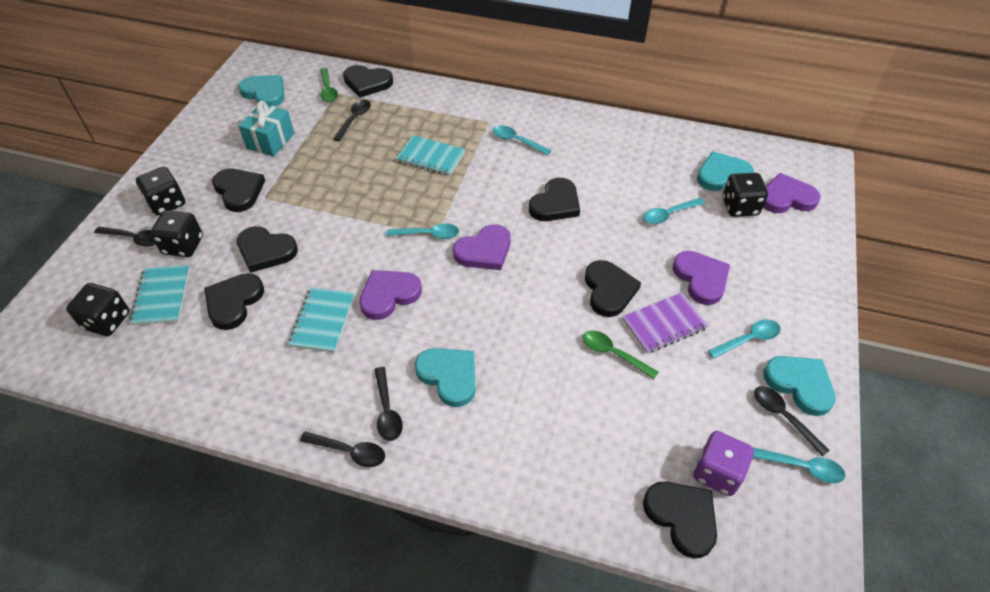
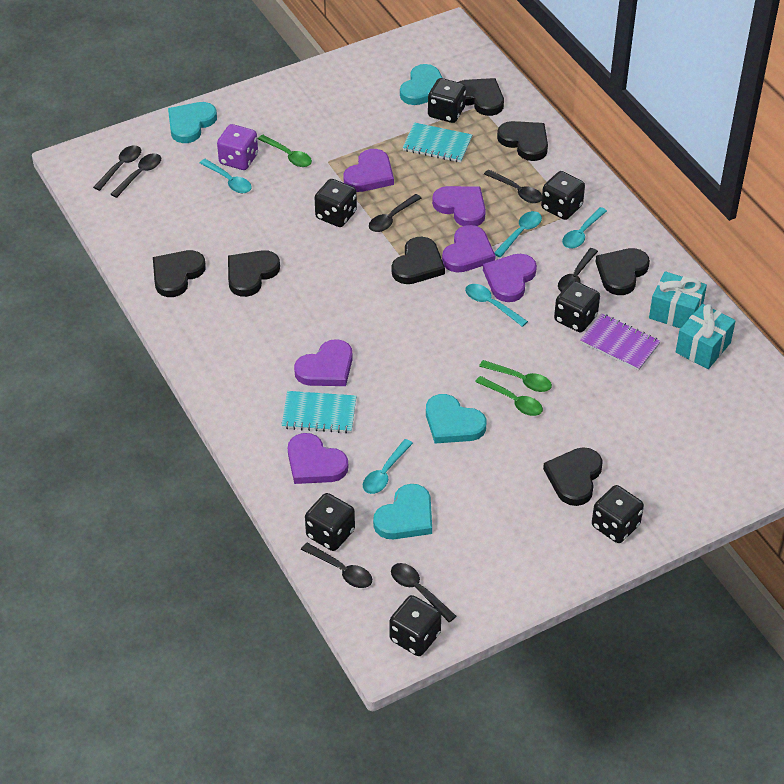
black dice: 4 -> 7
black spoon: 5 -> 7
green spoon: 2 -> 3
purple heart: 4 -> 6
turquoise gift: 1 -> 2
turquoise notebook: 3 -> 2

